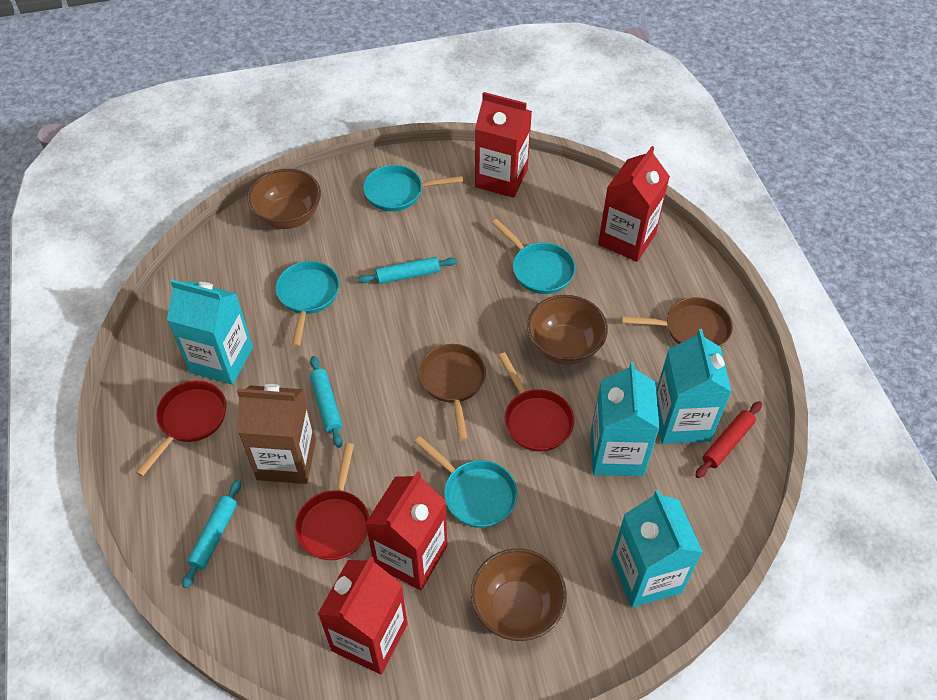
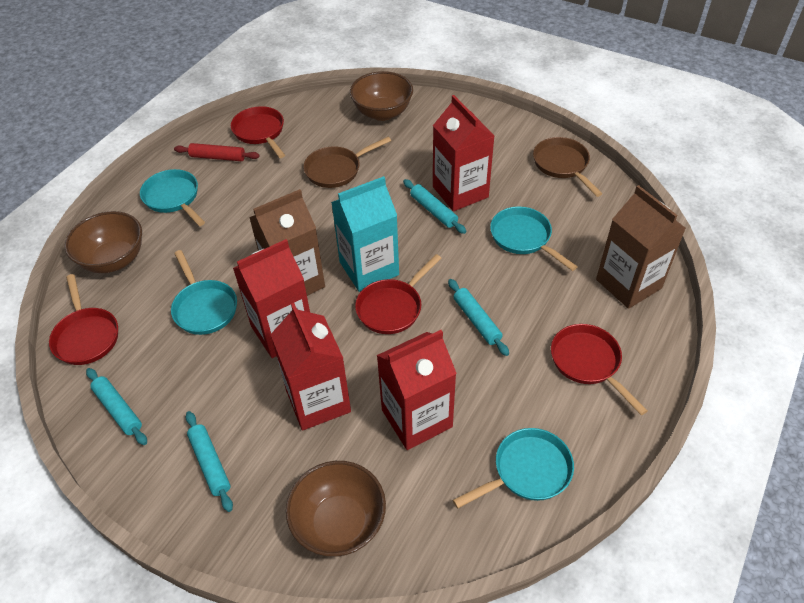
brown carton: 1 -> 2
red pan: 3 -> 4
turquoise carton: 4 -> 1
turquoise rolling pin: 3 -> 4

